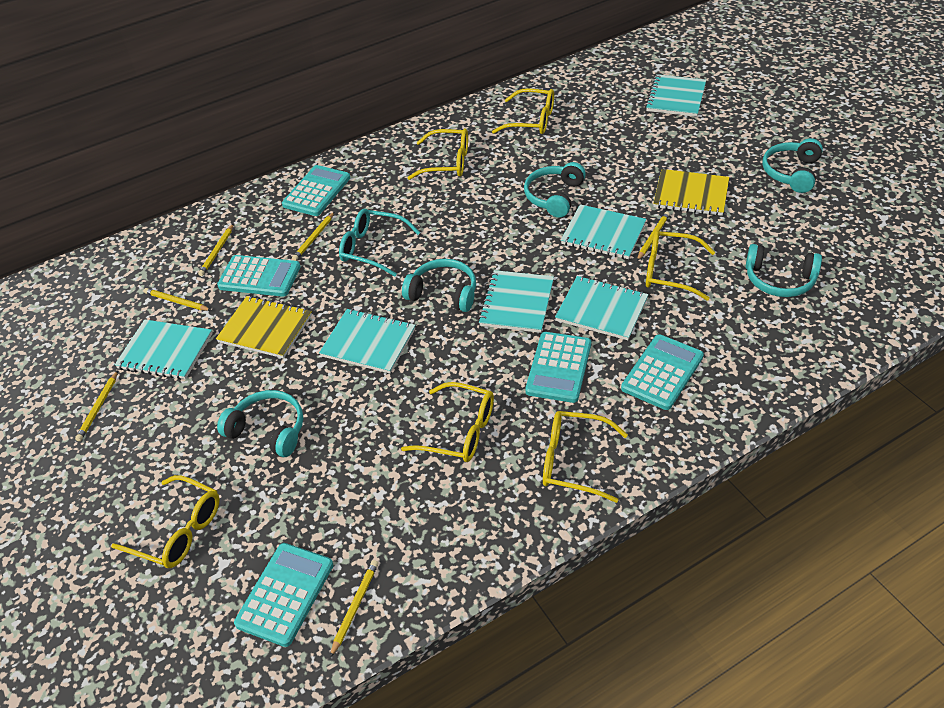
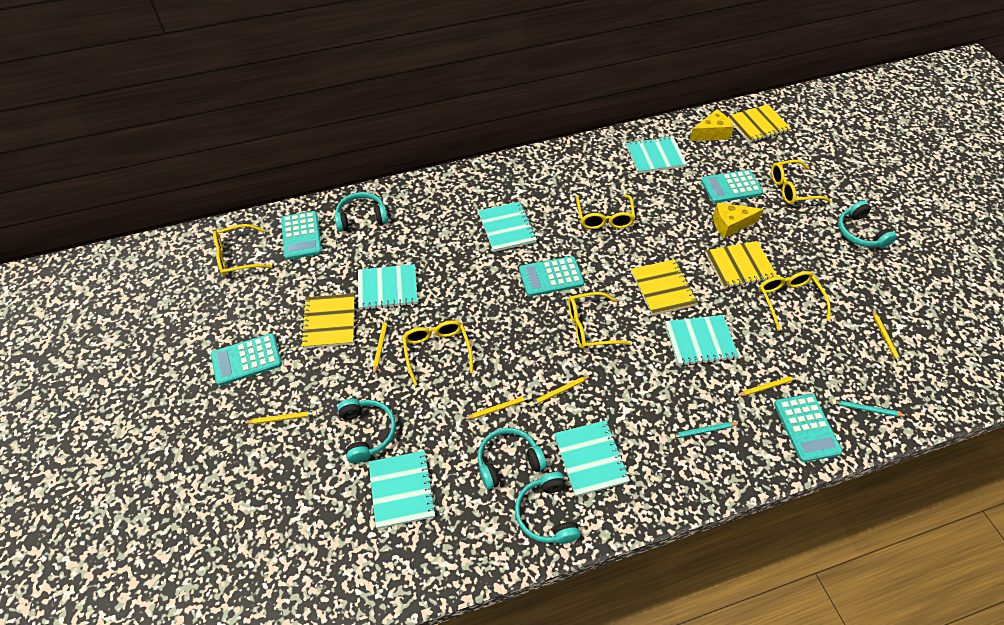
turquoise glasses: 1 -> 0
turquoise pencil: 0 -> 2
yellow cheese: 0 -> 2
yellow notebook: 2 -> 4

